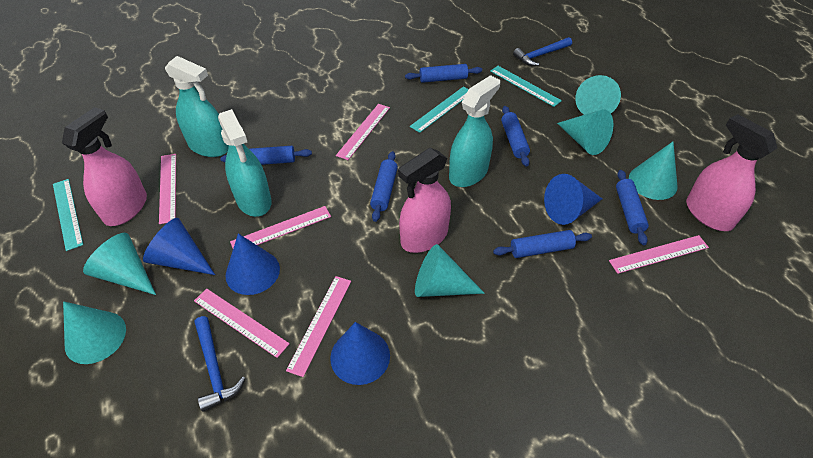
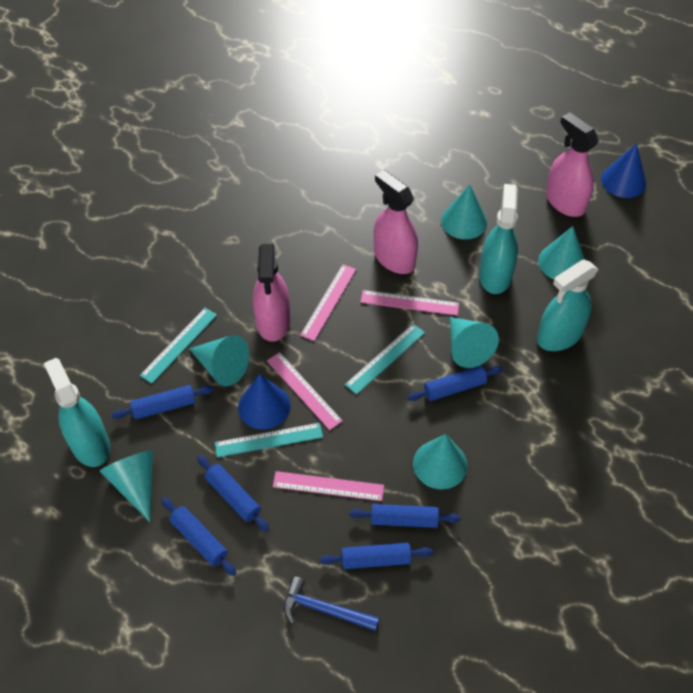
blue cone: 4 -> 2
blue hammer: 2 -> 1
pink ruler: 6 -> 4

